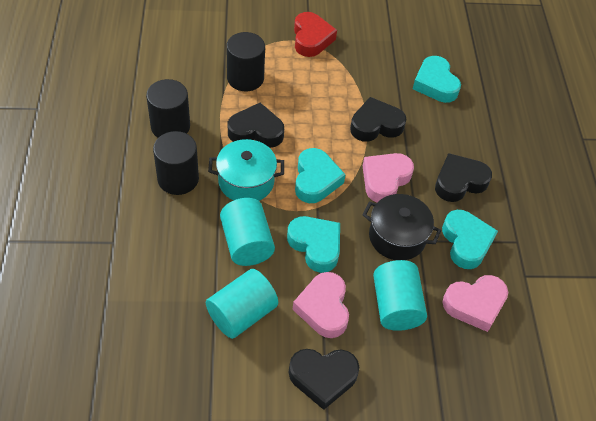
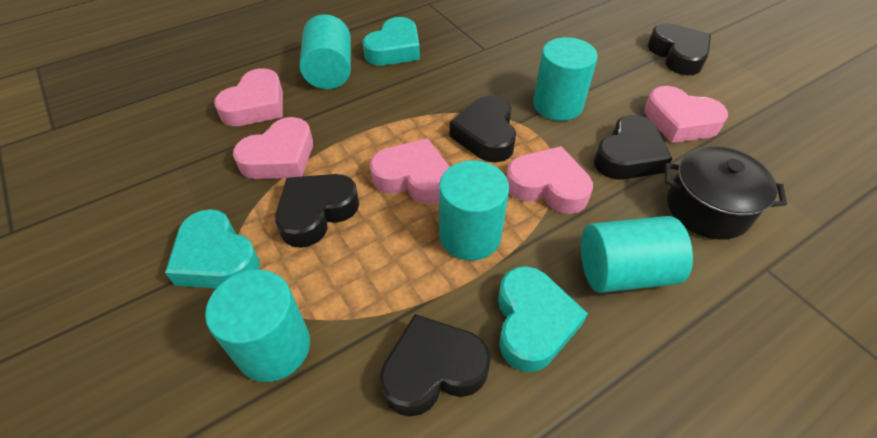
black cylinder: 3 -> 0
black heart: 4 -> 5
pink heart: 3 -> 5
red heart: 1 -> 0
turquoise cylinder: 3 -> 5
turquoise heart: 4 -> 3
turquoise pot: 1 -> 0

